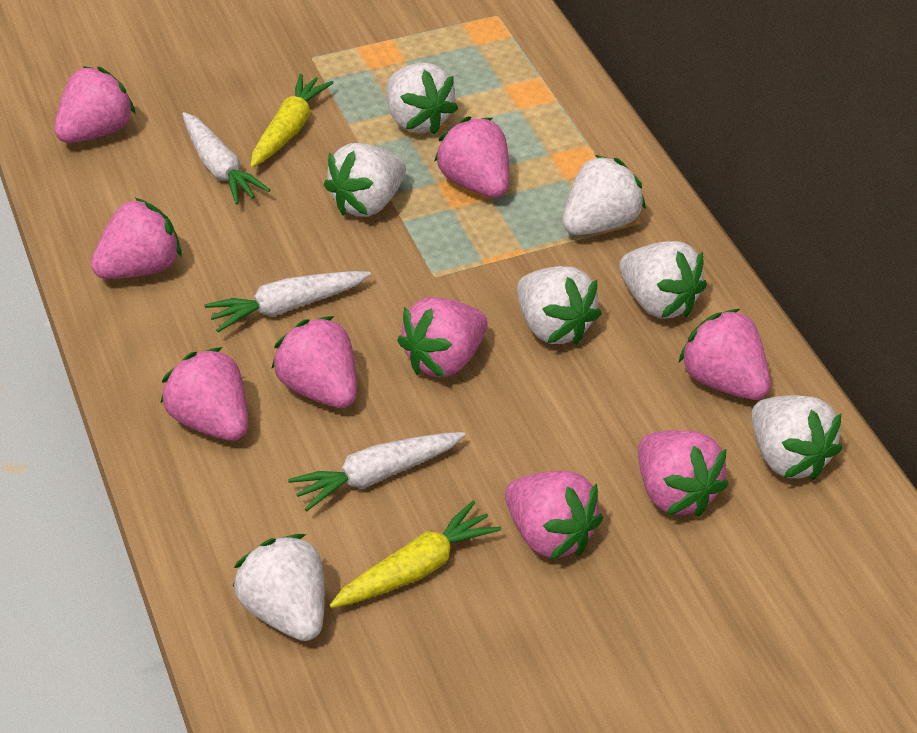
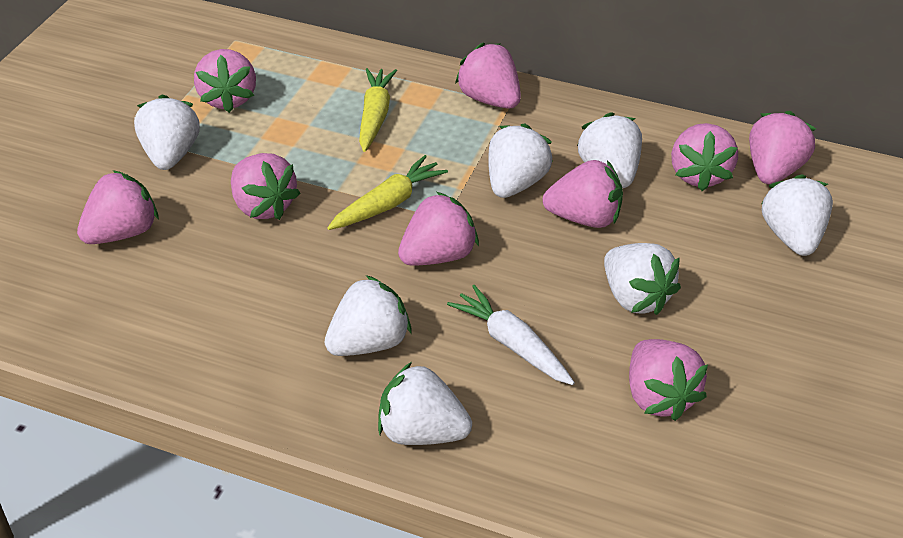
white carrot: 3 -> 1

